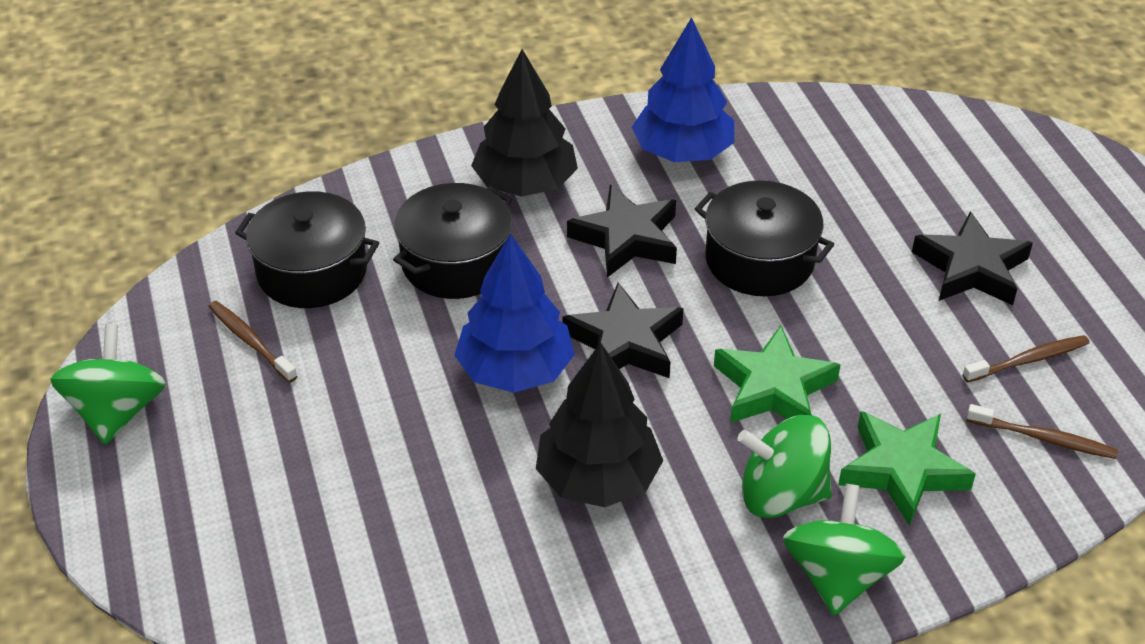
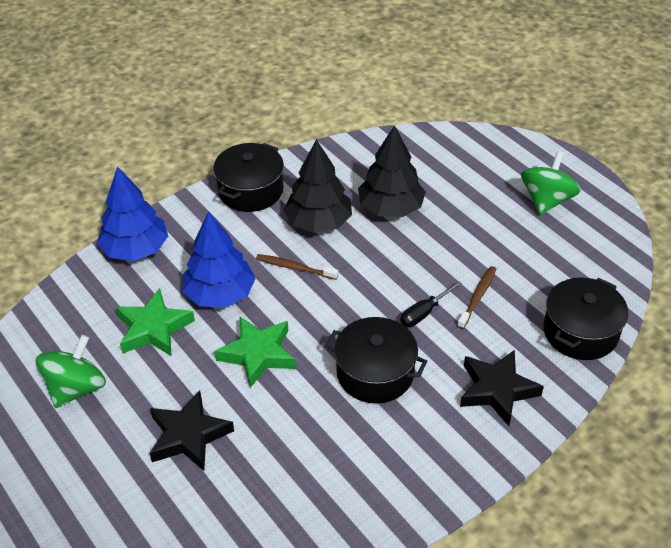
black screwdriver: 0 -> 1
black star: 3 -> 2
brown toothbrush: 3 -> 2
green spinning top: 3 -> 2

